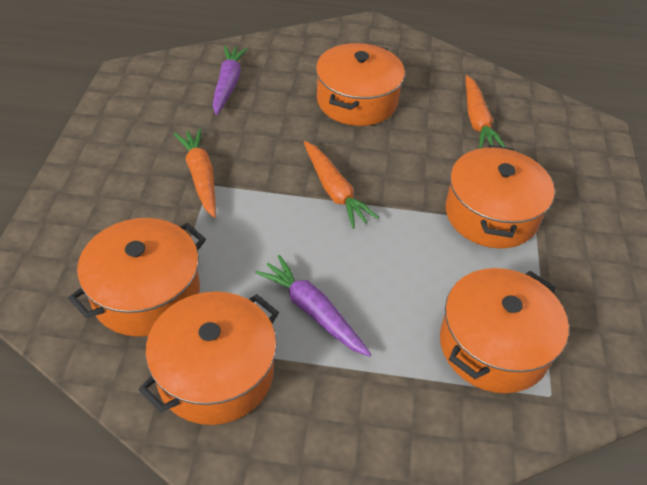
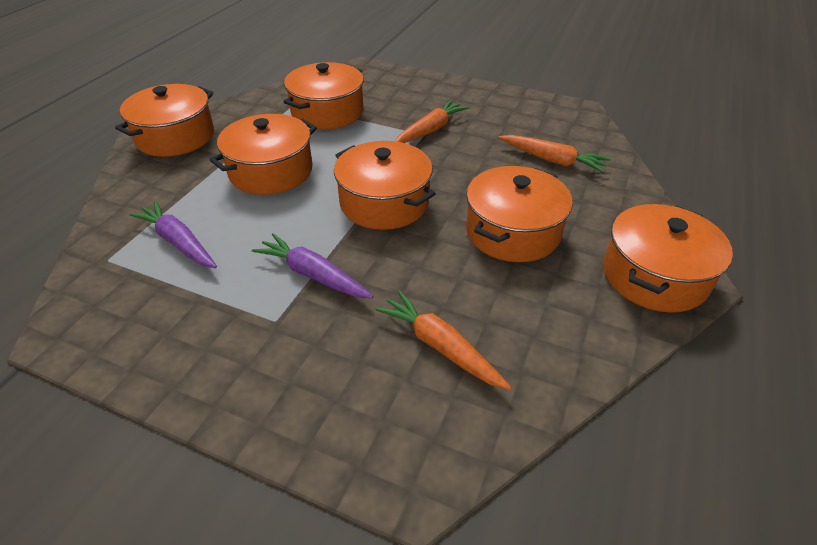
orange pot: 5 -> 6

